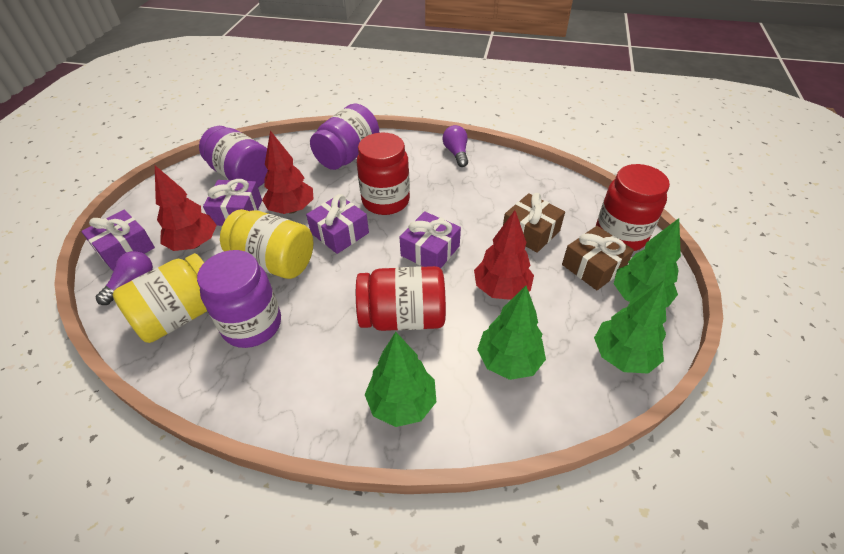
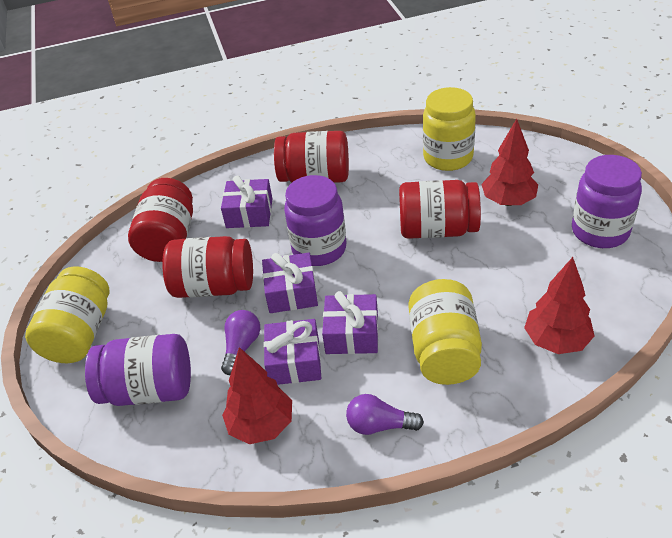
brown gift: 2 -> 0
green tree: 4 -> 0
red jar: 3 -> 4
yellow jar: 2 -> 3

